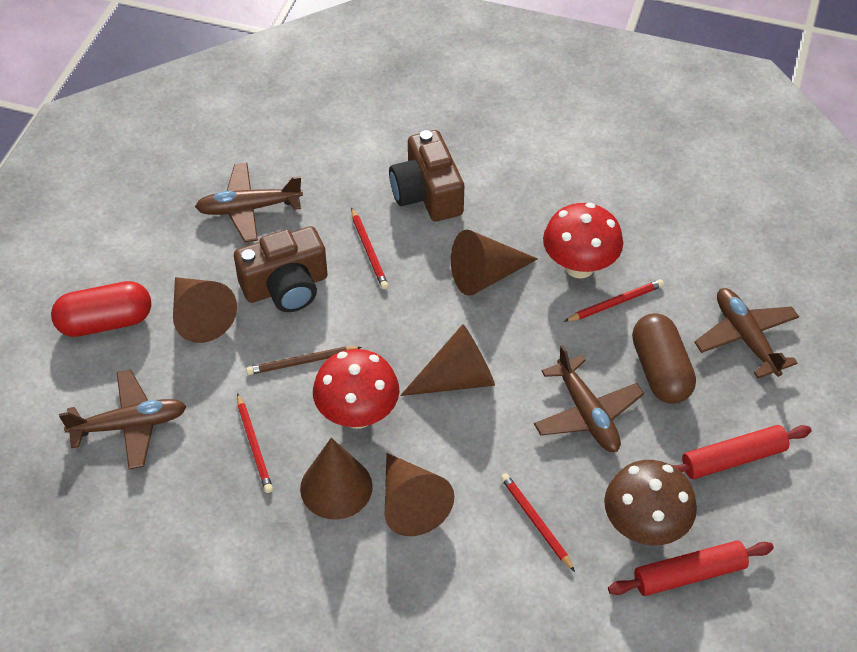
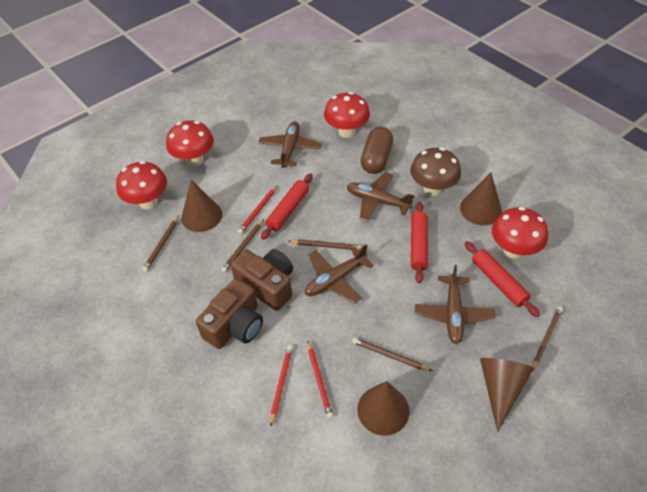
brown cone: 5 -> 4
brown pencil: 1 -> 5
red capsule: 1 -> 0
red mushroom: 2 -> 4
red pencil: 4 -> 3
red rolling pin: 2 -> 3

